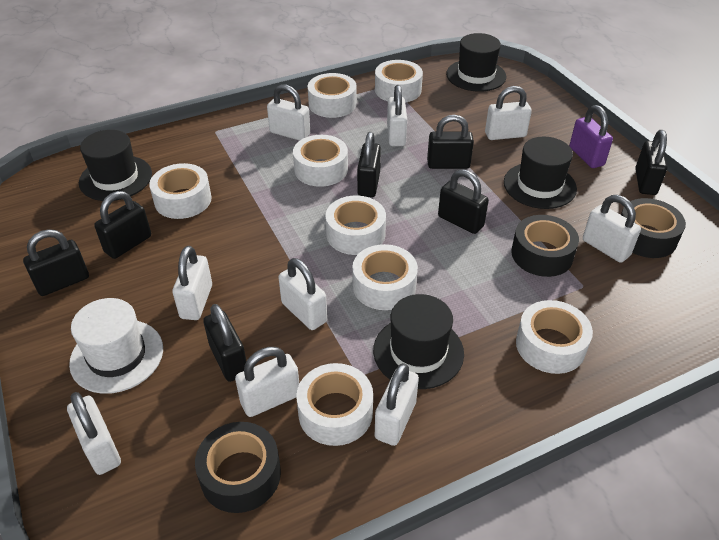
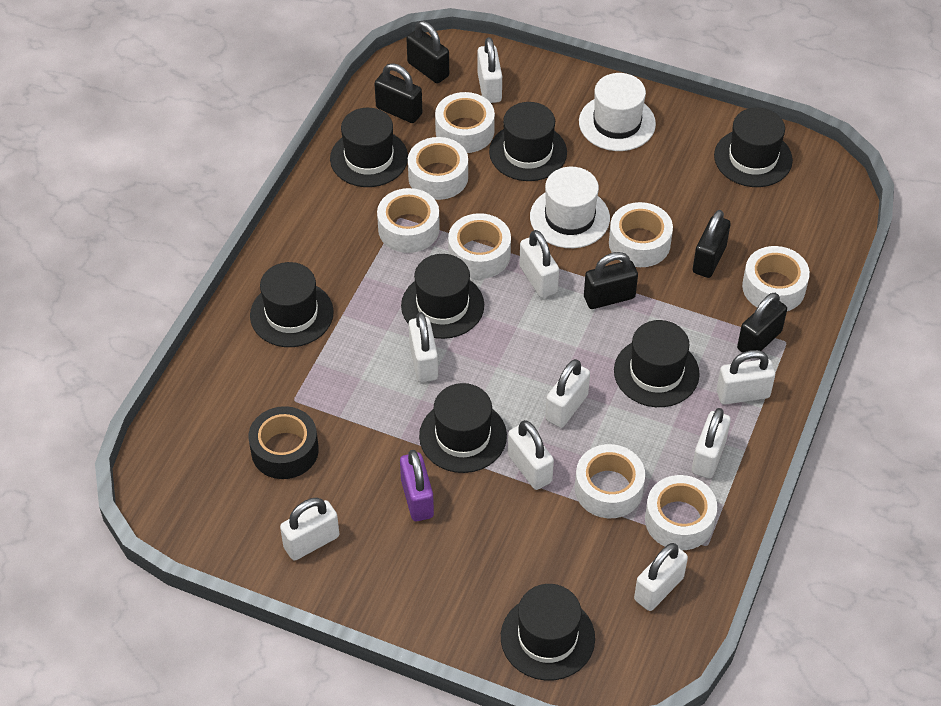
black hat: 4 -> 8
black padlock: 7 -> 5
black tape: 3 -> 1
white hat: 1 -> 2

